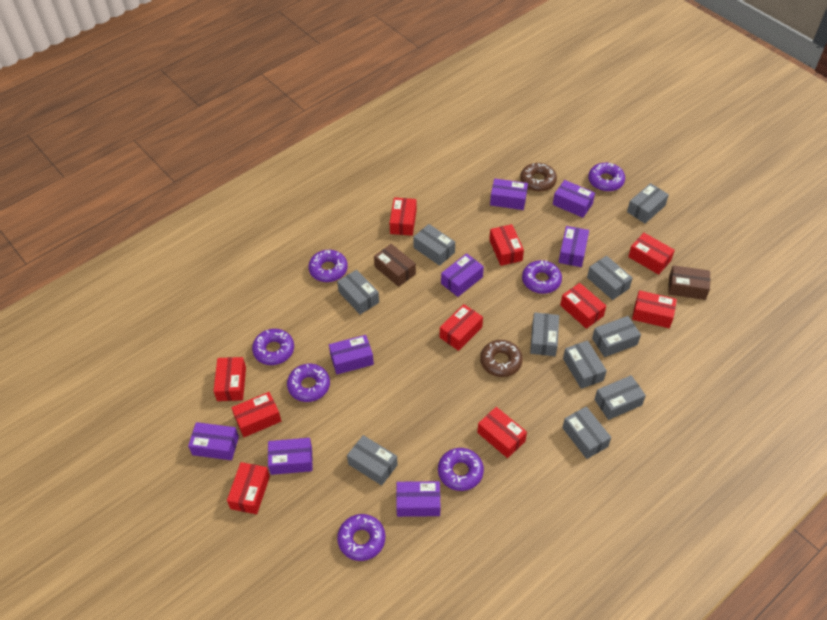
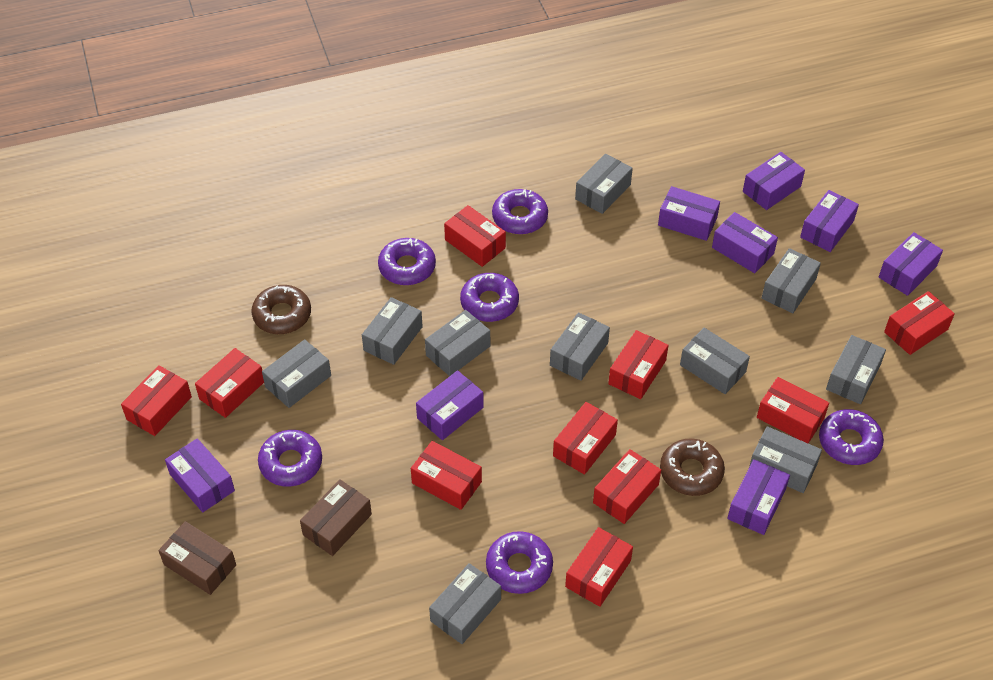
purple donut: 7 -> 6

